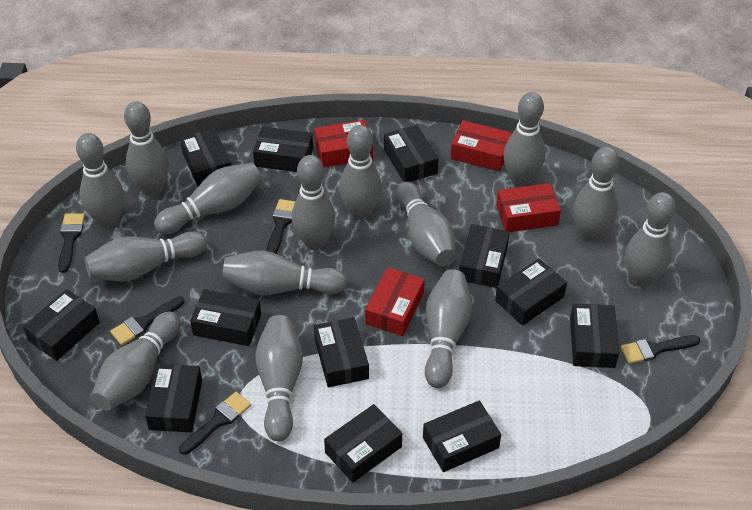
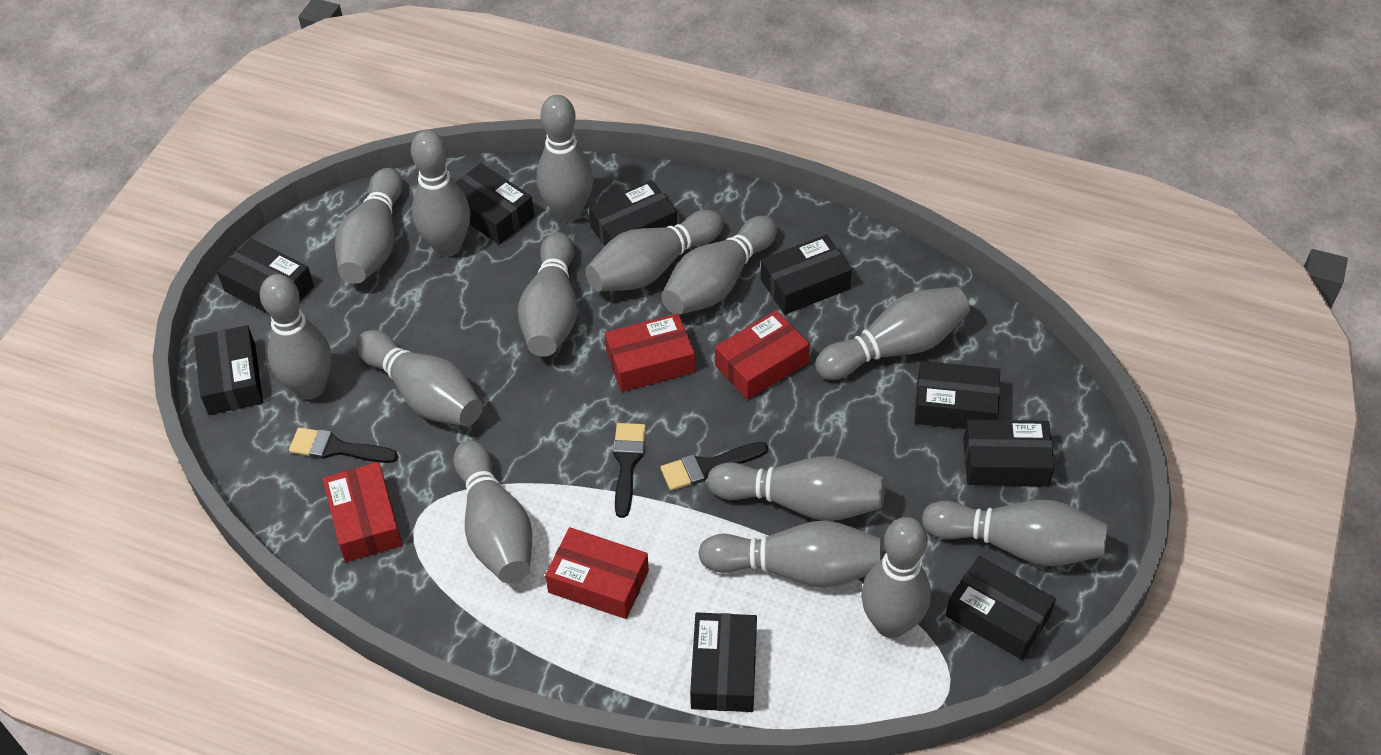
black box: 12 -> 9
black brush: 5 -> 3

